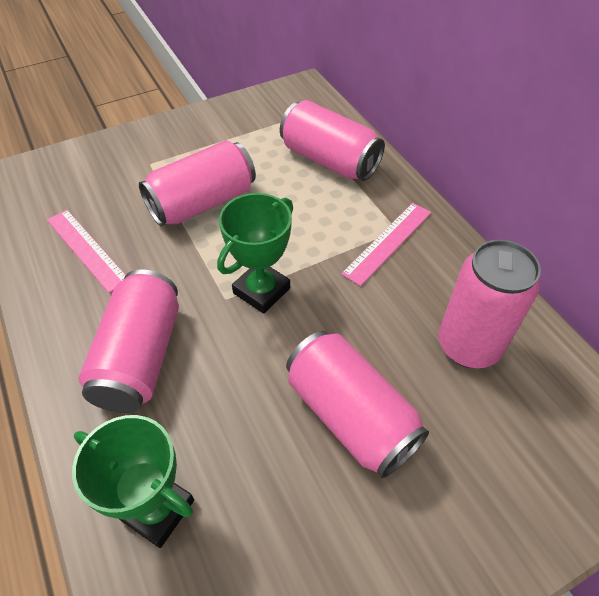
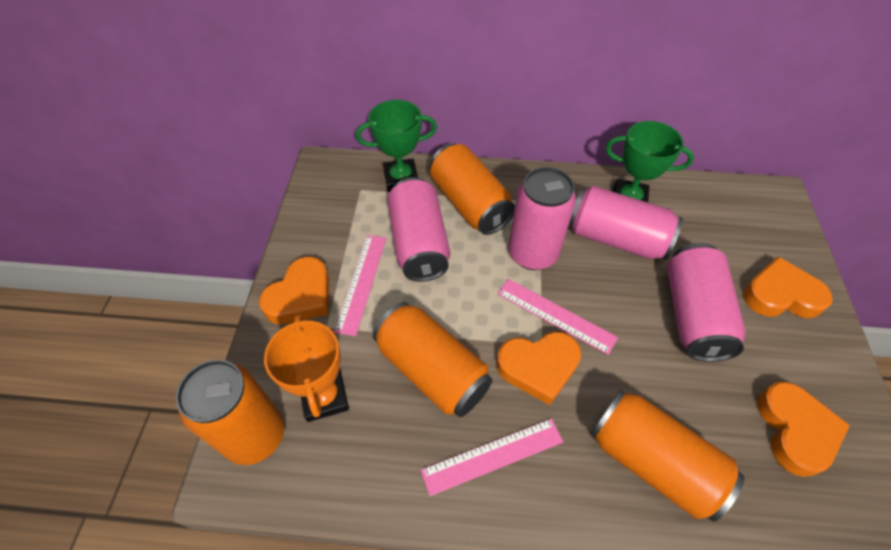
orange can: 0 -> 4
orange heart: 0 -> 4
orange trophy: 0 -> 1
pink can: 5 -> 4
pink ruler: 2 -> 3

